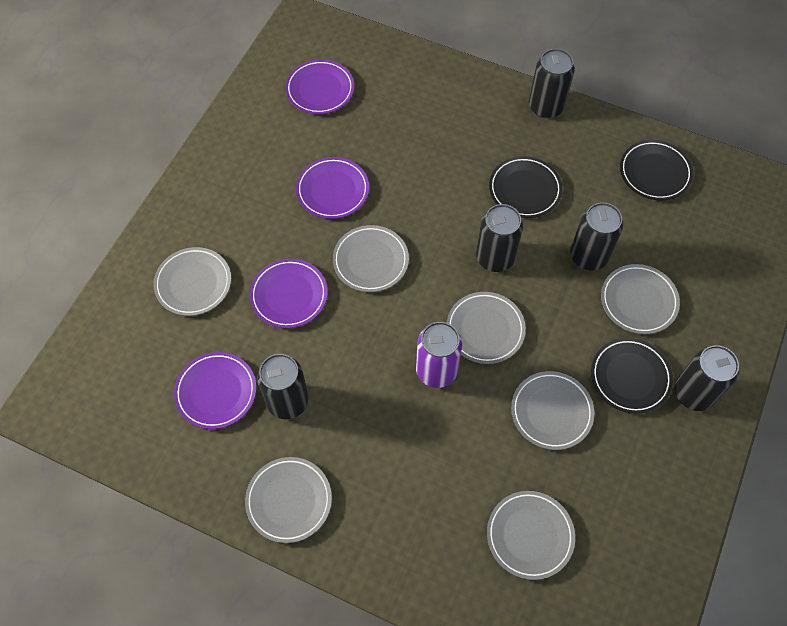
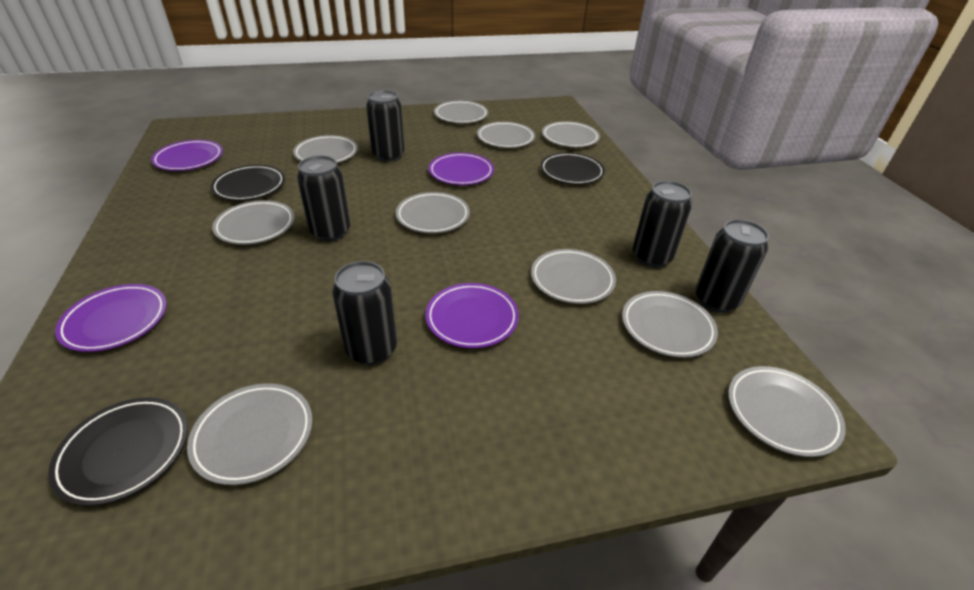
grey plate: 7 -> 10
purple can: 1 -> 0

